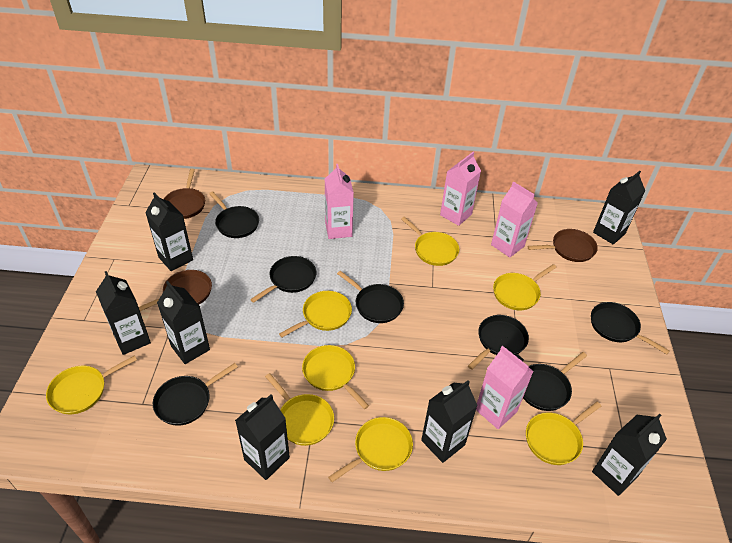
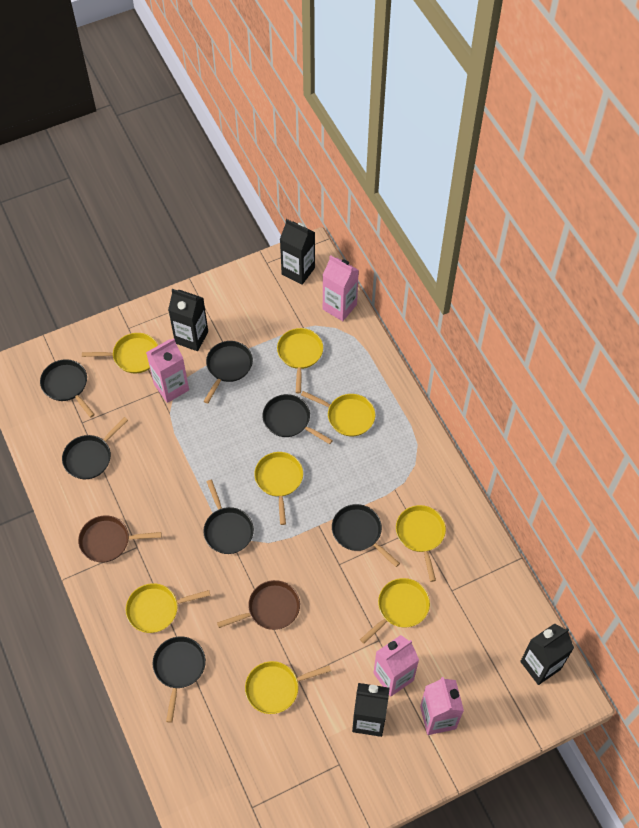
black carton: 7 -> 4
brown pan: 3 -> 2

